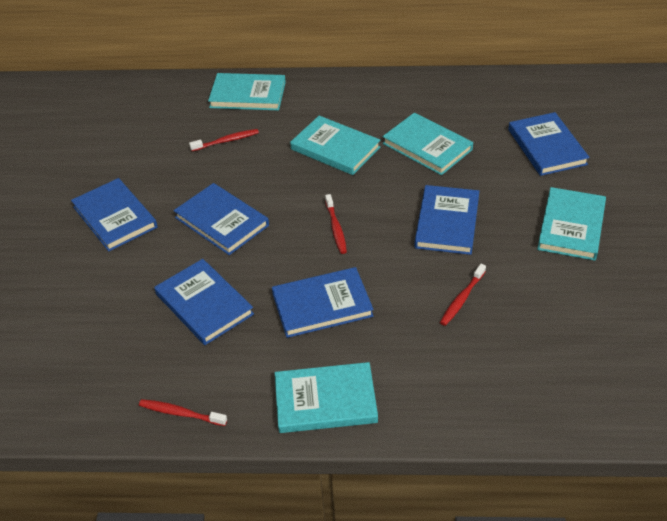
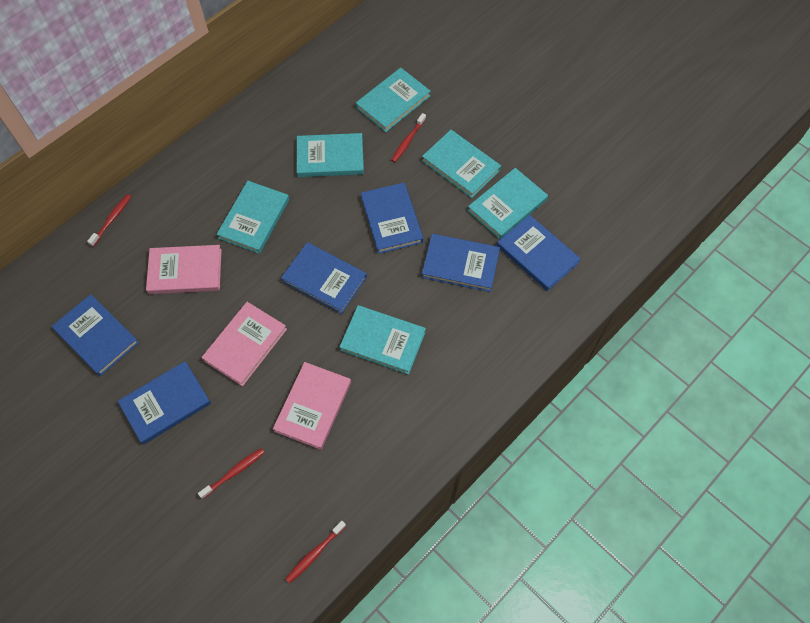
pink book: 0 -> 3
turquoise book: 5 -> 6

